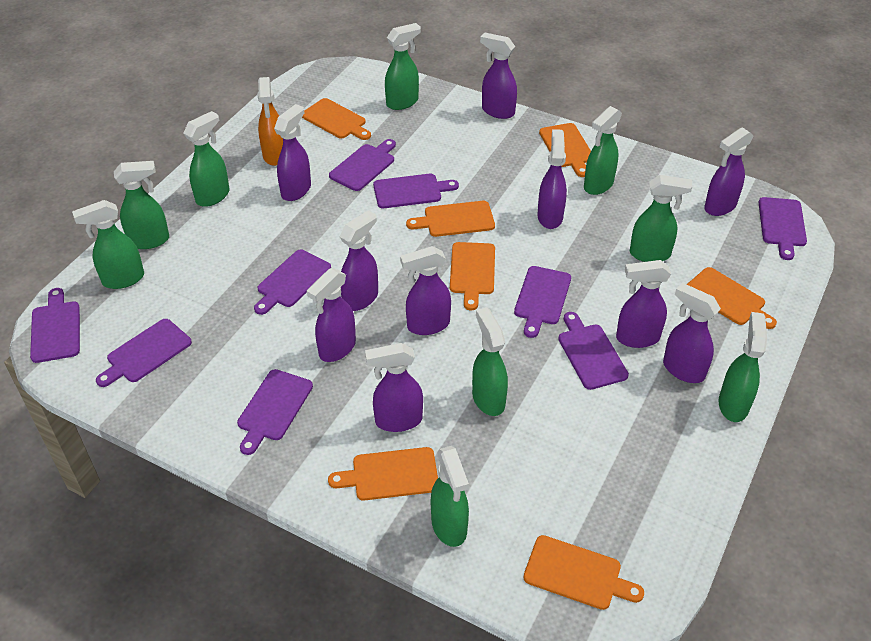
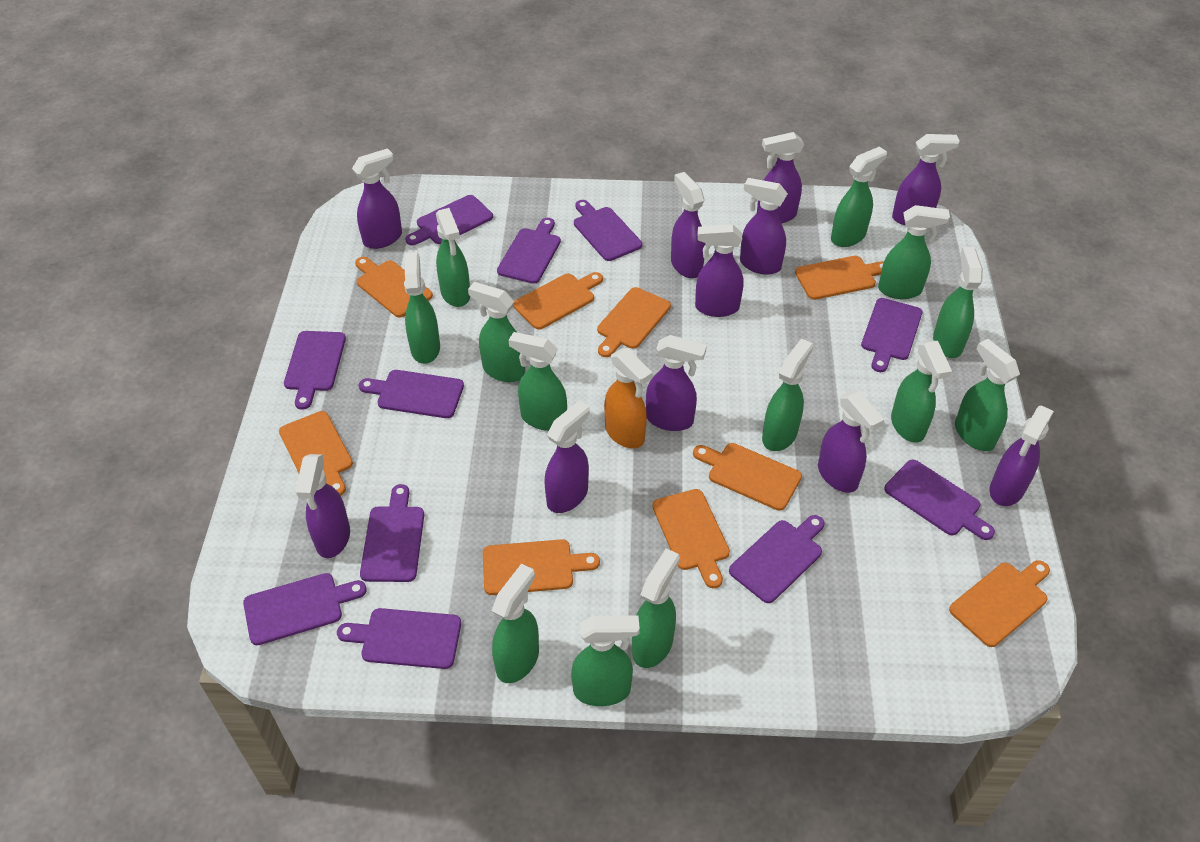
green spray bottle: 9 -> 13
orange cutting board: 7 -> 9
purple cutting board: 9 -> 11
purple spray bottle: 10 -> 11

